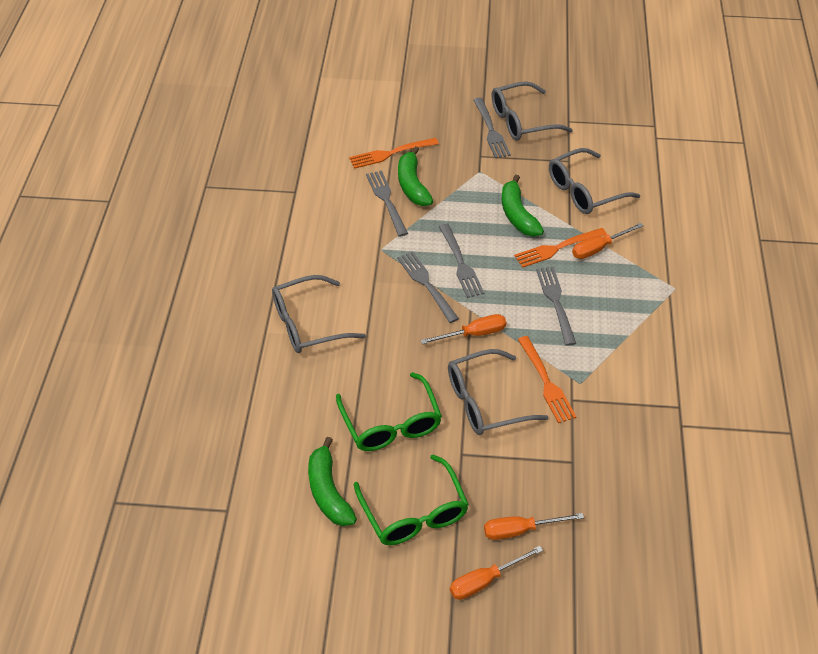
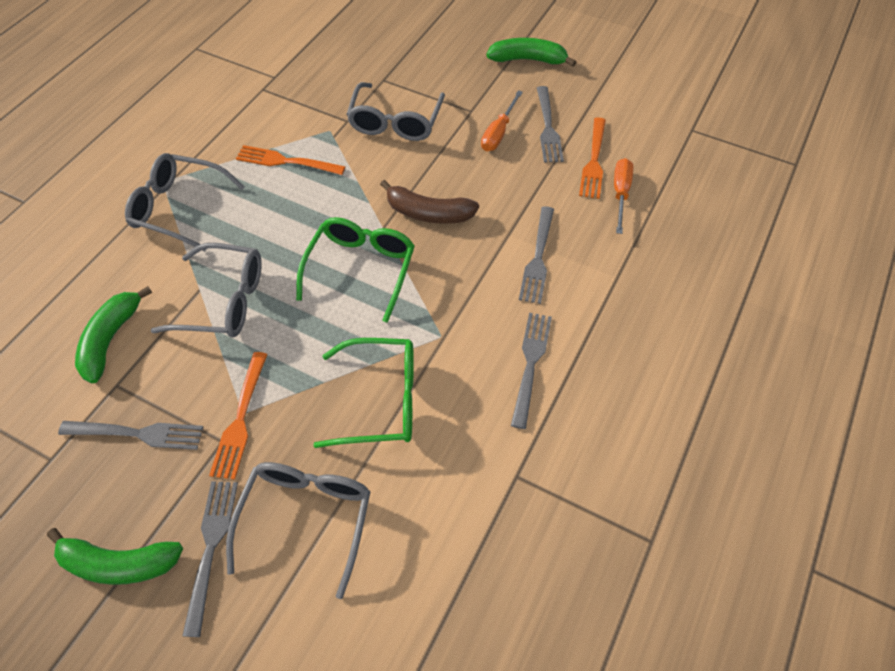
brown banana: 0 -> 1
orange screwdriver: 4 -> 2

